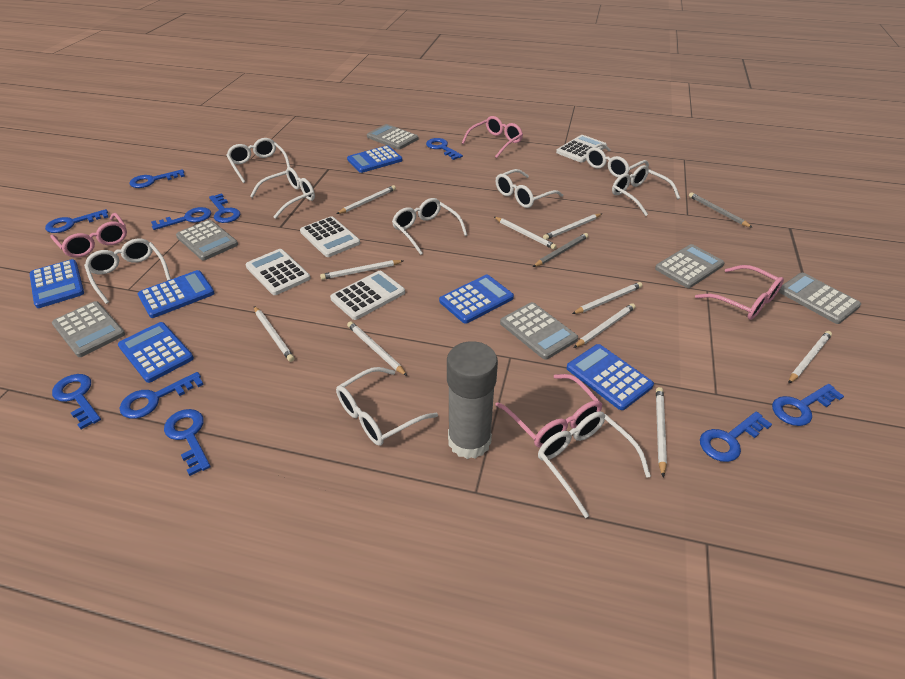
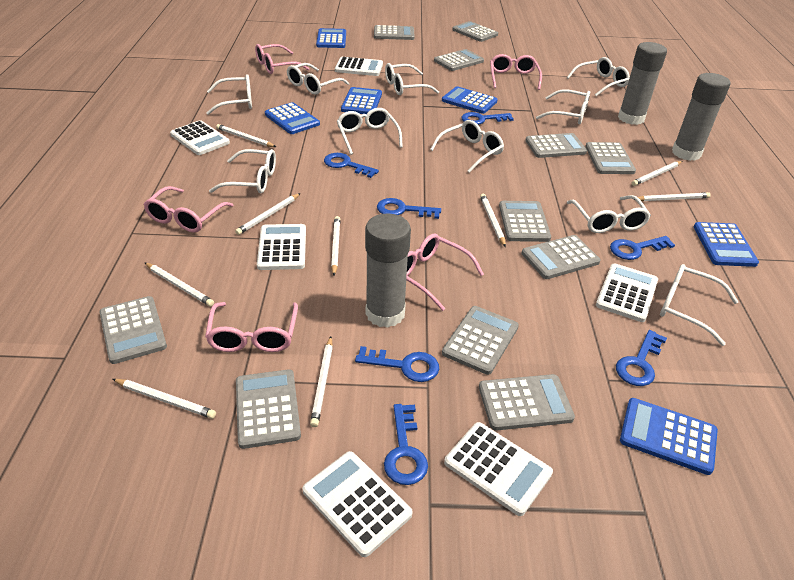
blue key: 10 -> 7
grey calculator: 6 -> 11
grey glue stick: 1 -> 3
grey pencil: 2 -> 0
pink glasses: 4 -> 5
white calculator: 4 -> 6
white glasses: 9 -> 10
white pencil: 10 -> 9

